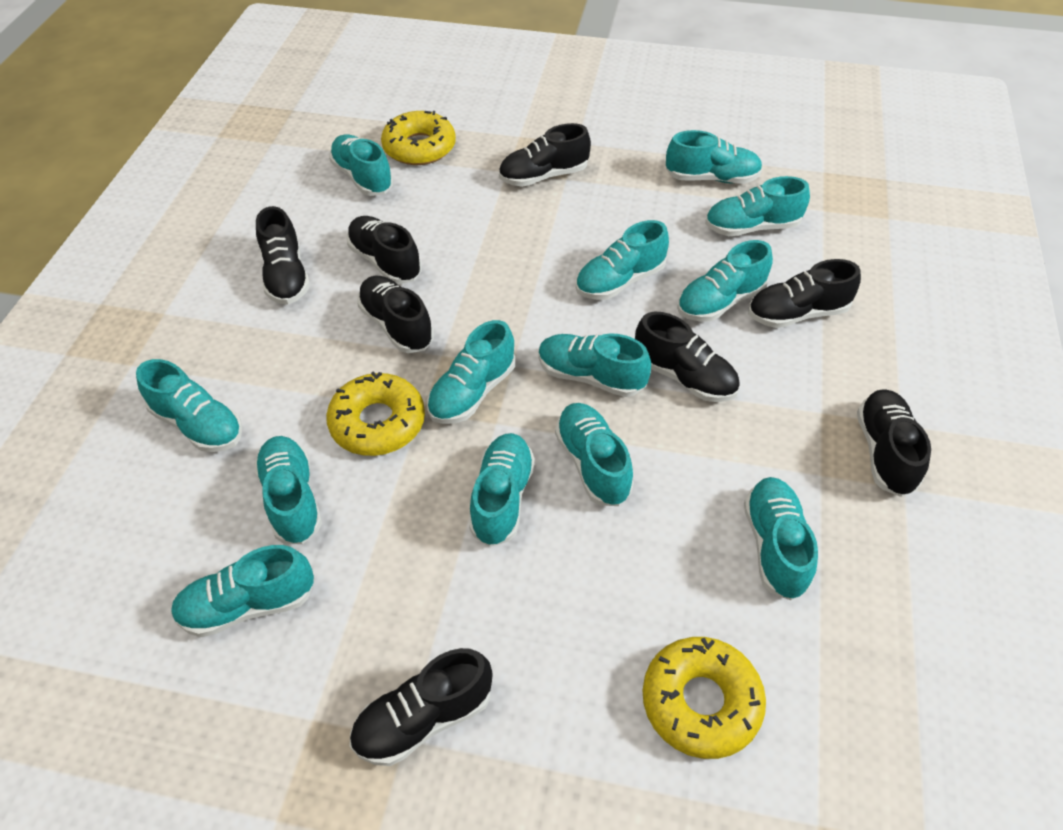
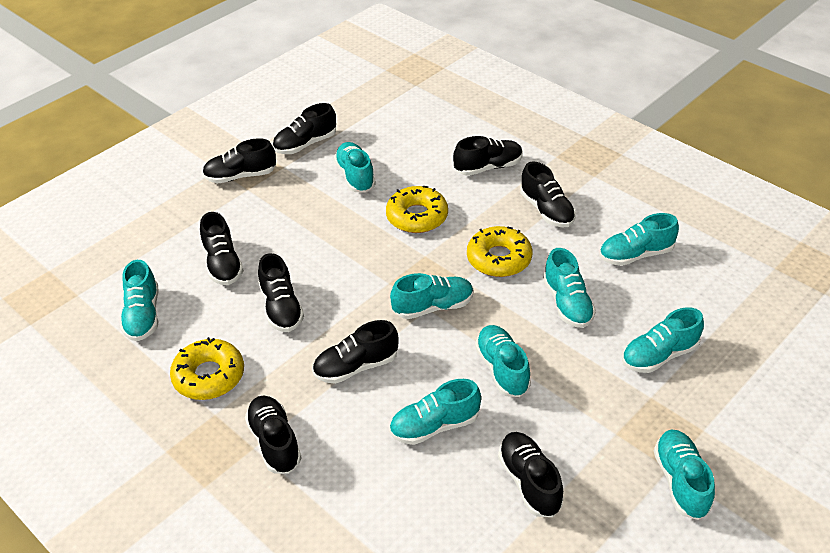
black shoe: 8 -> 9
turquoise shoe: 13 -> 9

